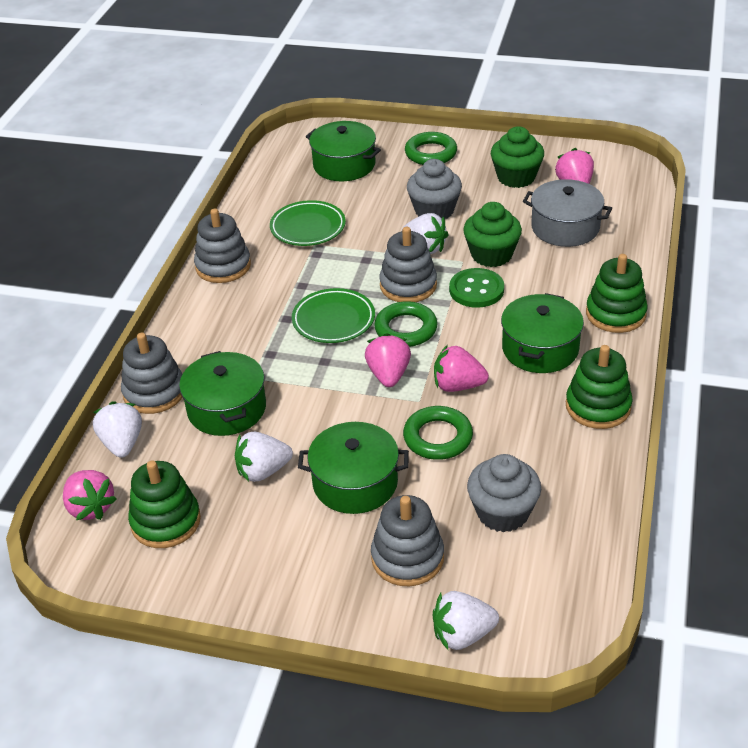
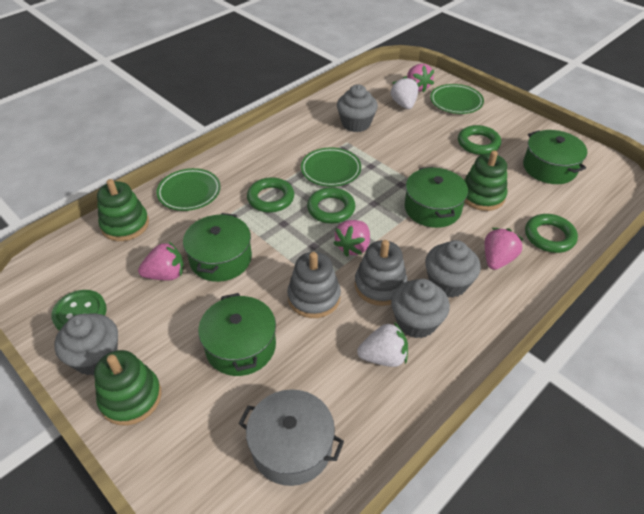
green cupcake: 2 -> 0
green plate: 2 -> 3
green ring: 3 -> 4
grey cupcake: 2 -> 4
grey stacking toy: 4 -> 2
white strawberry: 4 -> 2

